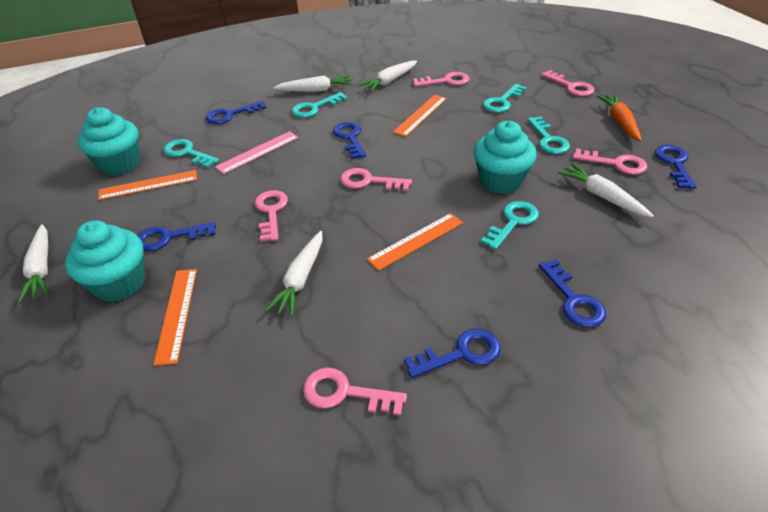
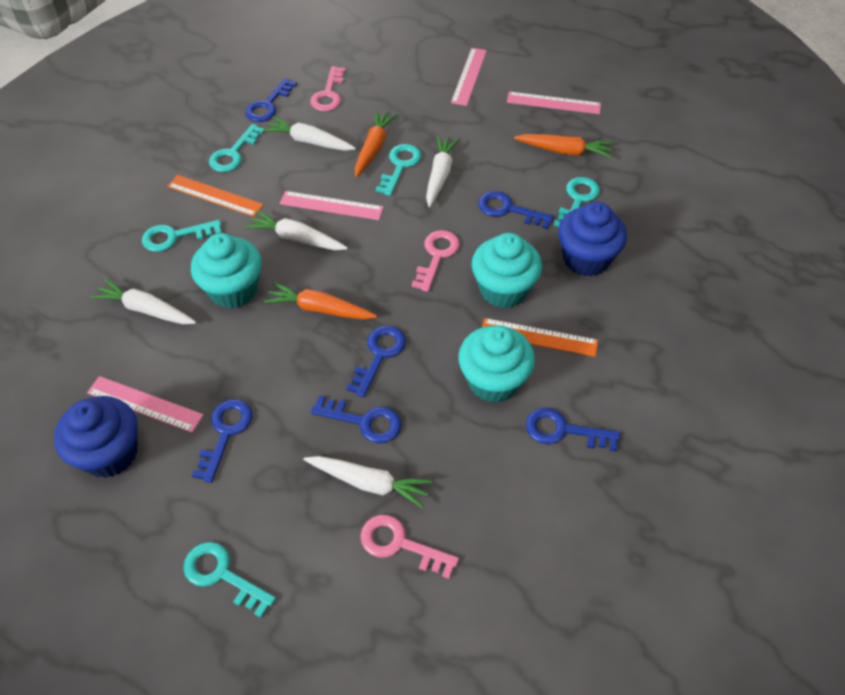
blue cupcake: 0 -> 2
orange carrot: 1 -> 3
orange ruler: 4 -> 2
pink key: 6 -> 3
pink ruler: 1 -> 4

